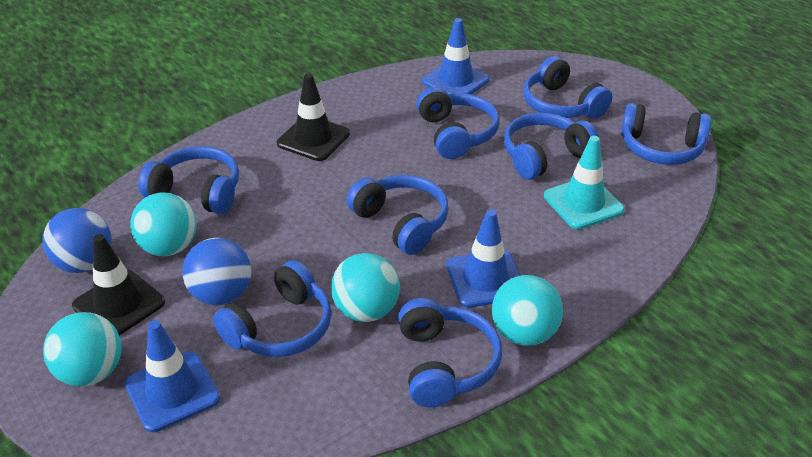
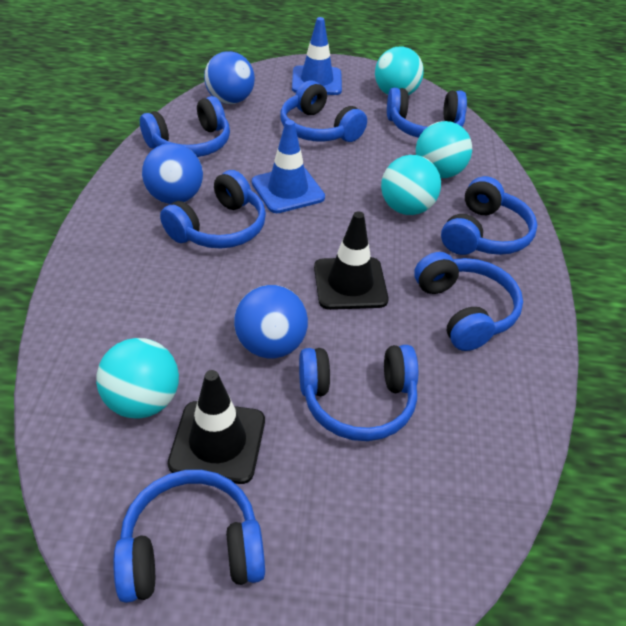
blue ball: 2 -> 3
blue traffic cone: 3 -> 2
turquoise traffic cone: 1 -> 0

